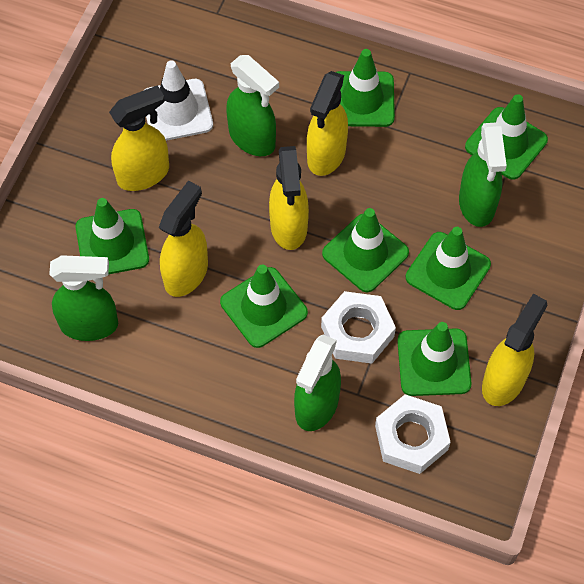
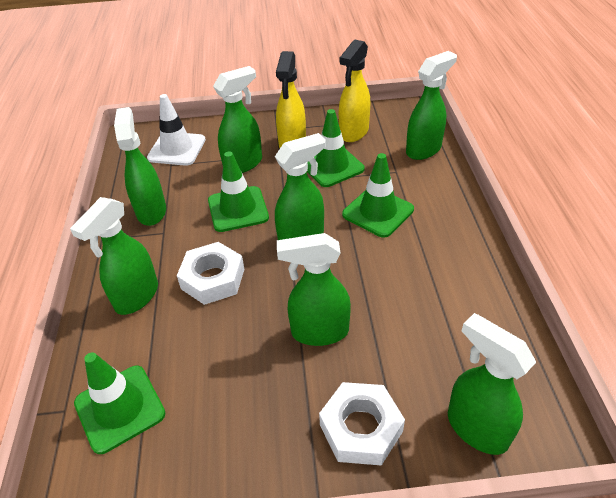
green spray bottle: 4 -> 7
green traffic cone: 7 -> 4
yellow spray bottle: 5 -> 2

